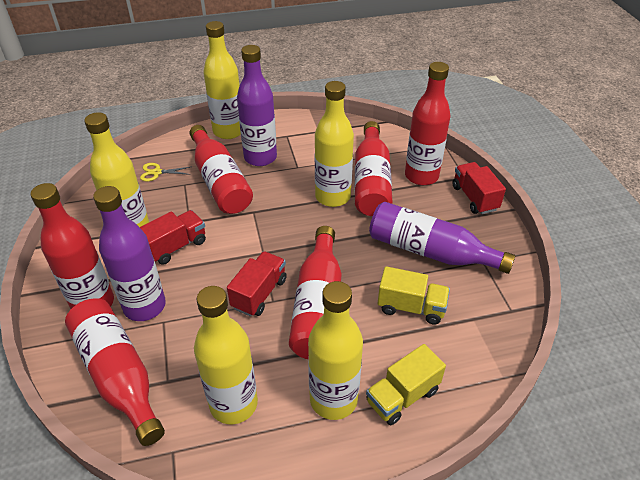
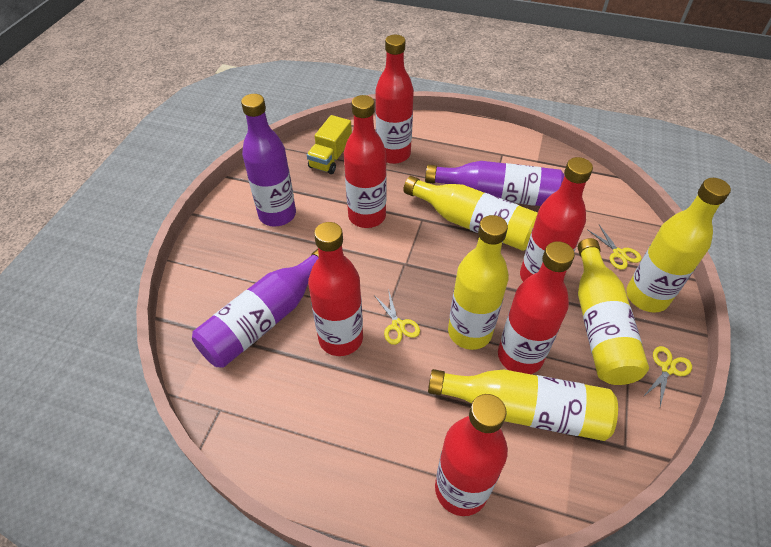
red truck: 3 -> 0
yellow scissors: 1 -> 3
yellow truck: 2 -> 1

